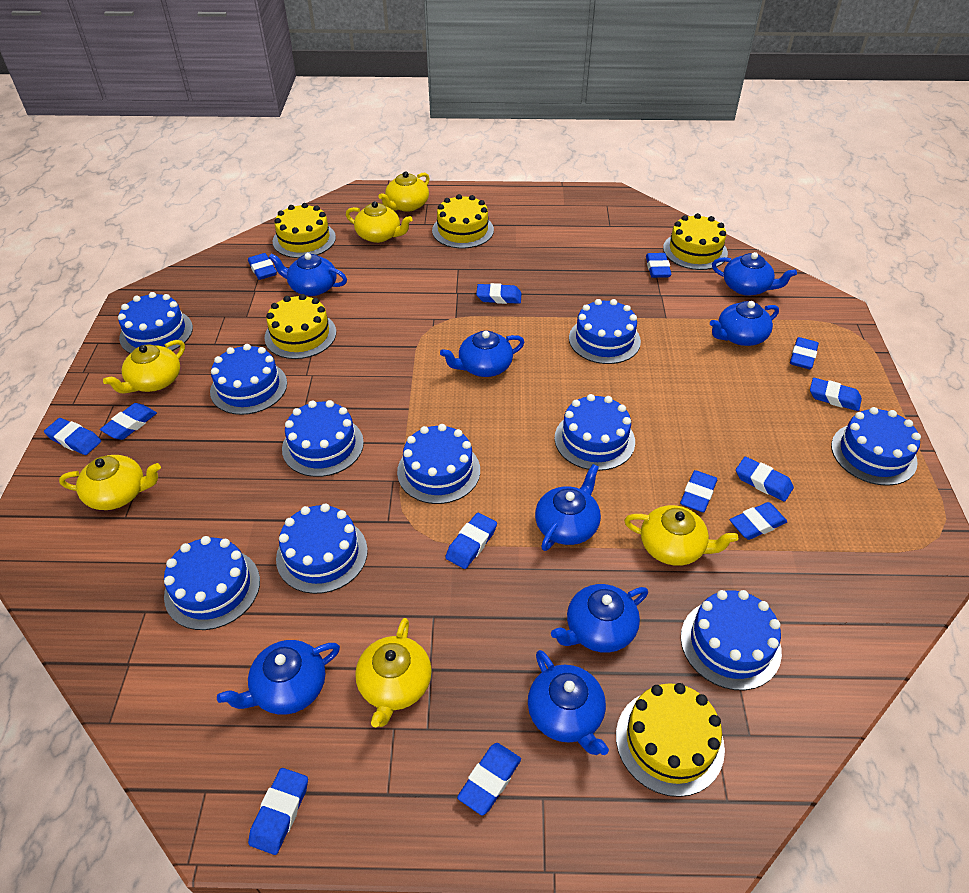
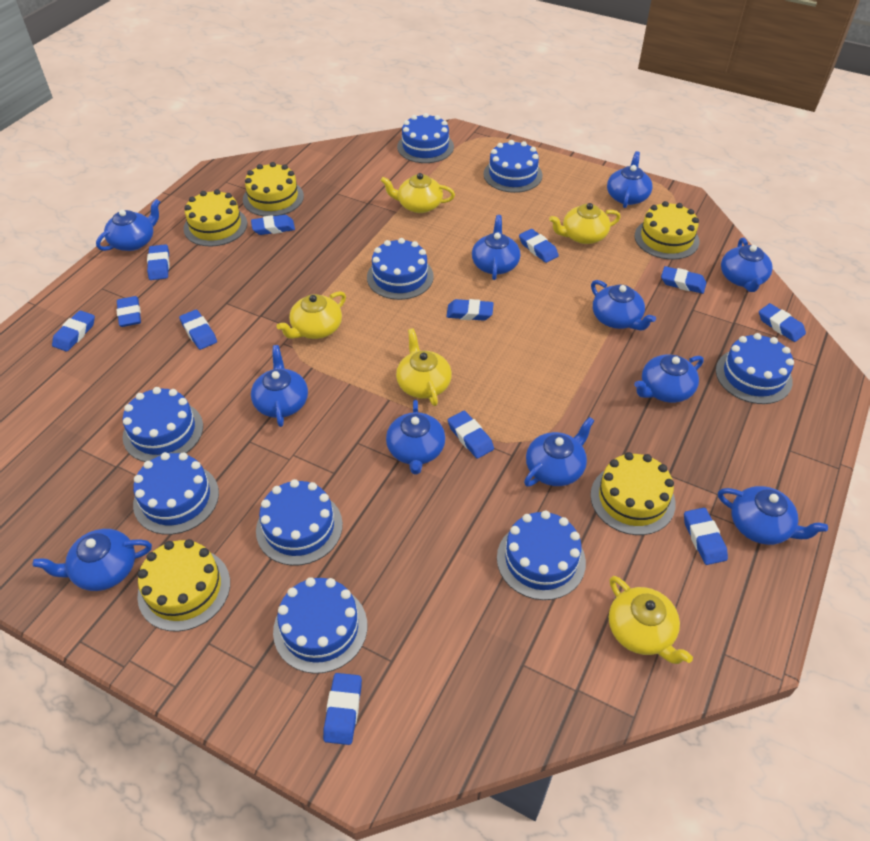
blue cake: 10 -> 9
blue eraser: 13 -> 12
blue teapot: 8 -> 11
yellow teapot: 6 -> 5

